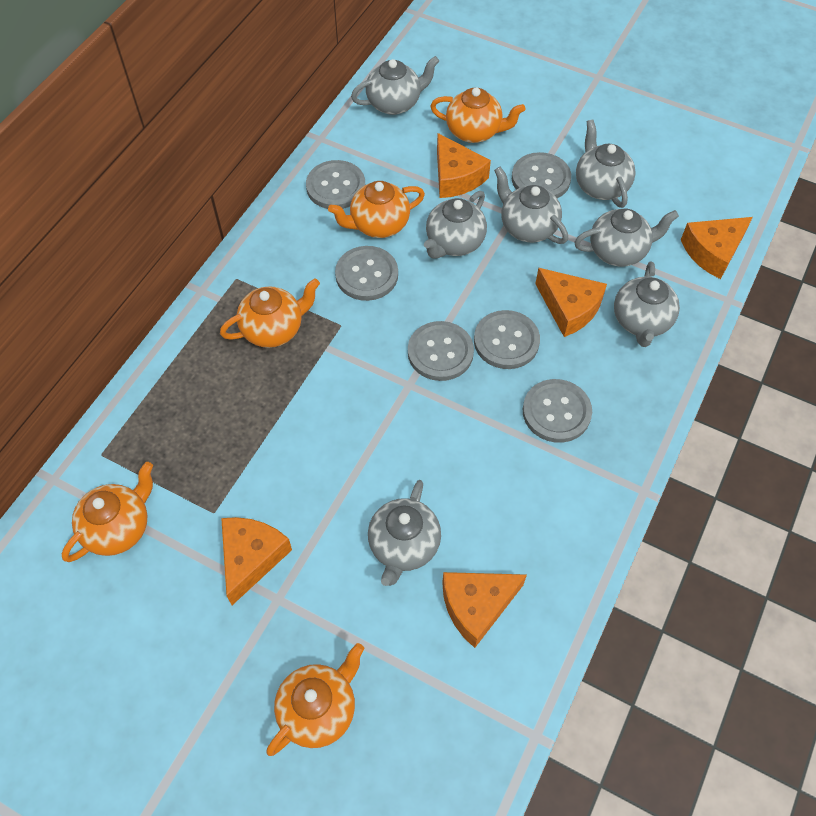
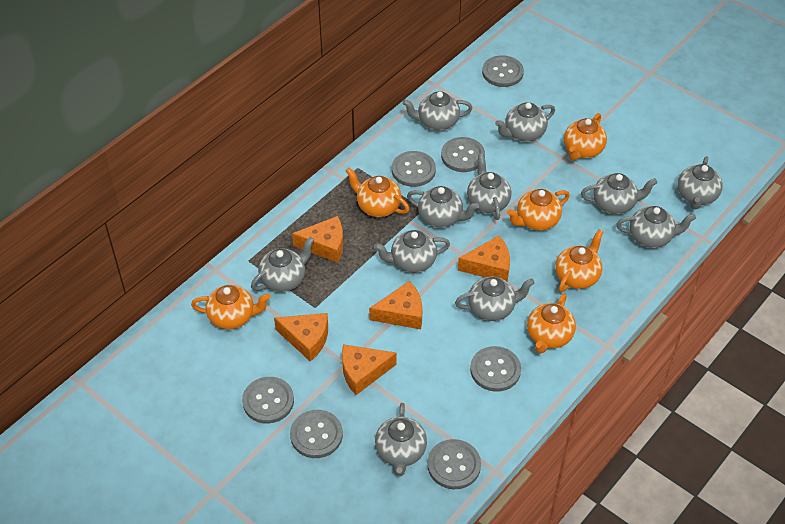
grey button: 6 -> 7
grey teapot: 7 -> 11
orange teapot: 5 -> 6

